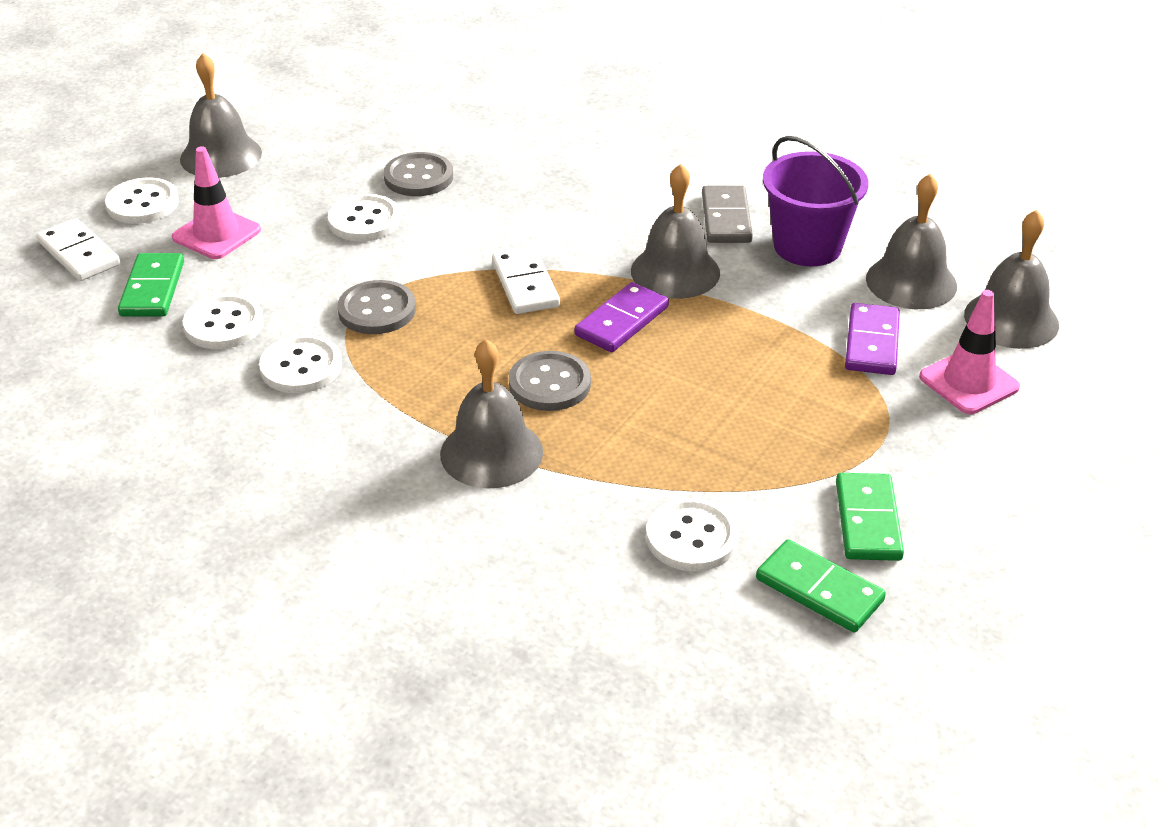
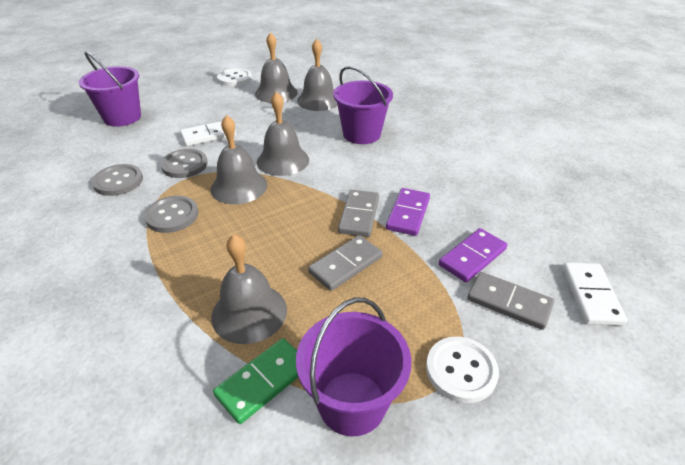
green domino: 3 -> 1
grey domino: 1 -> 3
pink traffic cone: 2 -> 0
purple bucket: 1 -> 3
white button: 5 -> 2

